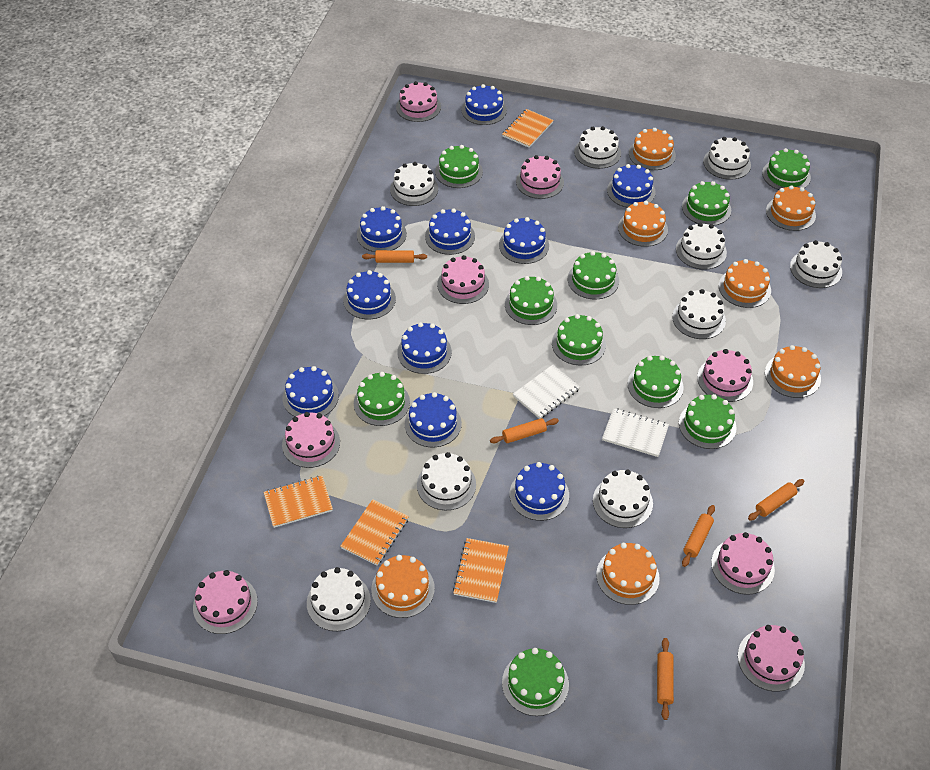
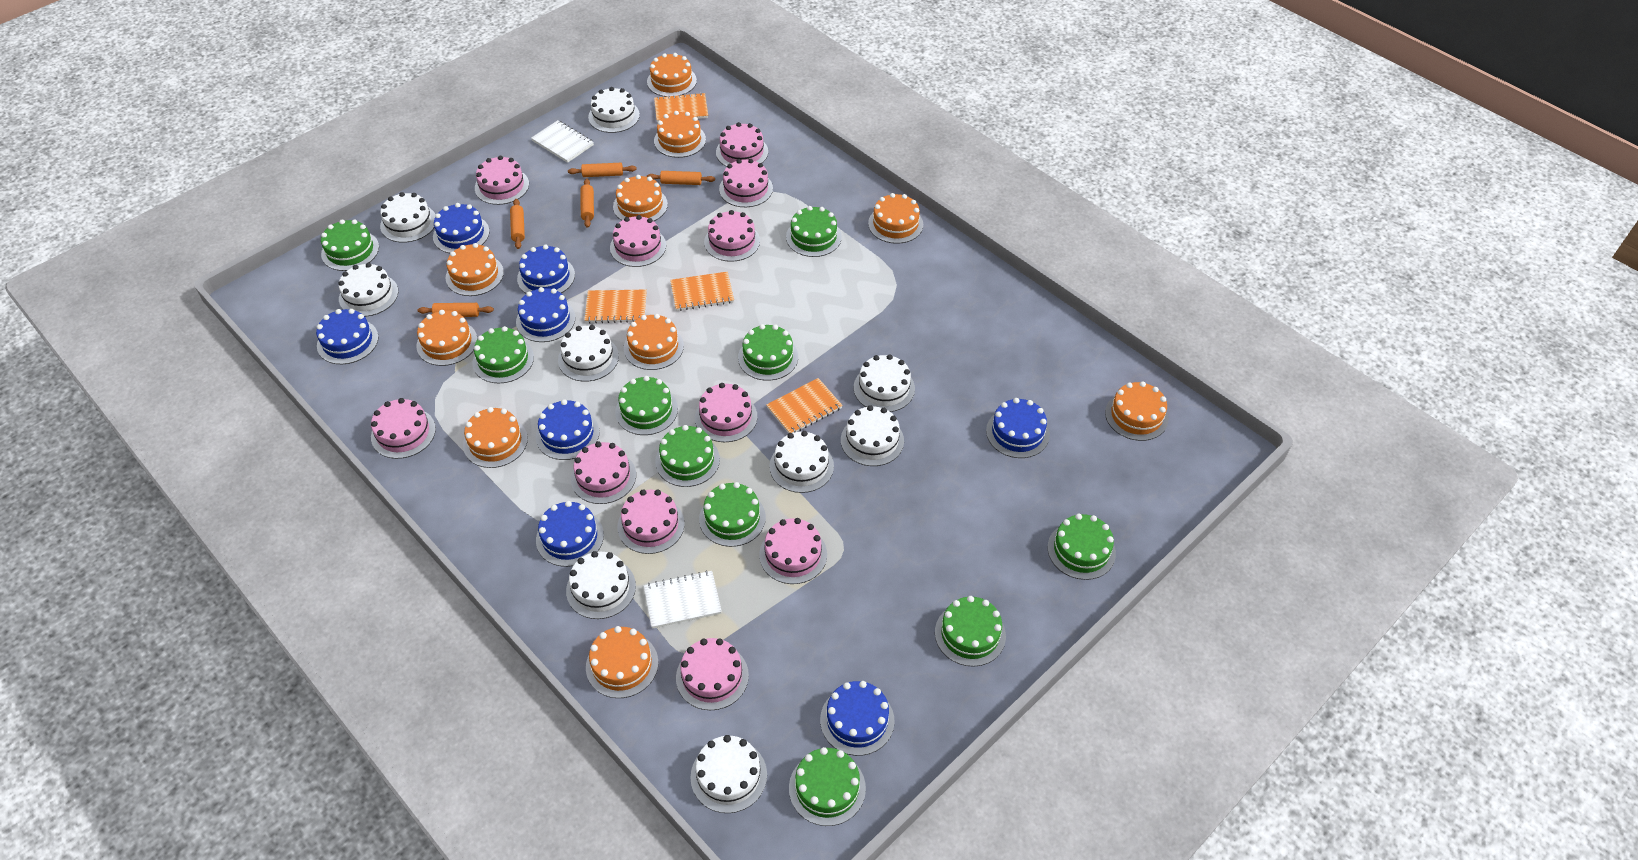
blue cake: 10 -> 8
orange cake: 7 -> 10
pink cake: 8 -> 11

